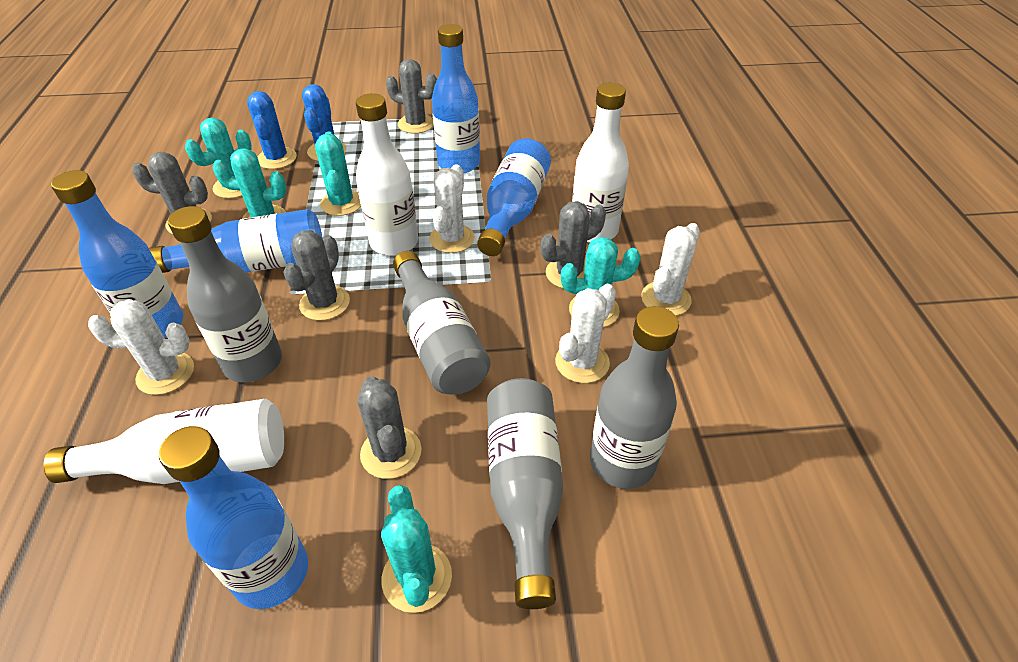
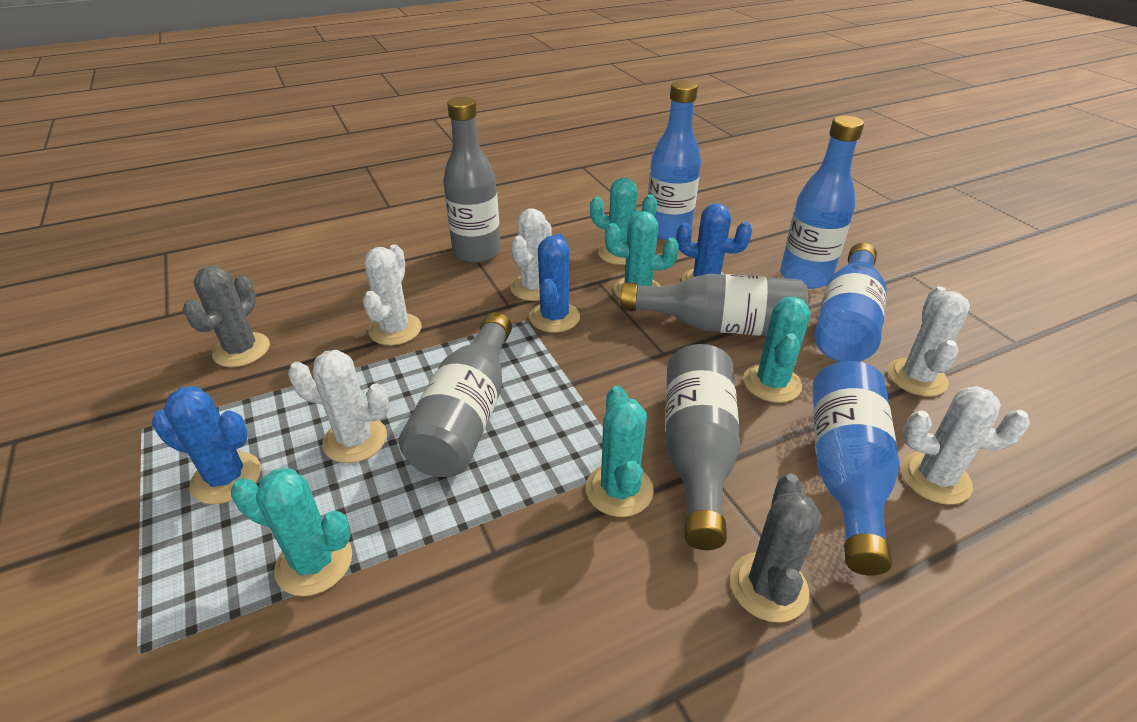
blue bottle: 5 -> 4
blue cactus: 2 -> 3
grey cactus: 5 -> 2
white bottle: 3 -> 0
white cactus: 4 -> 5

